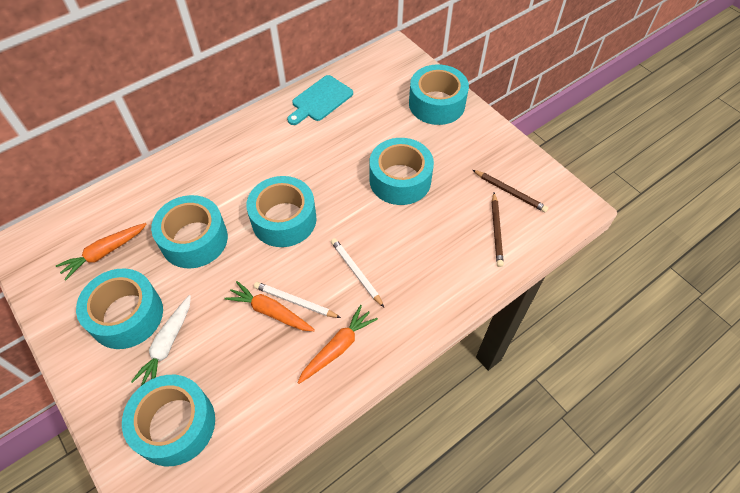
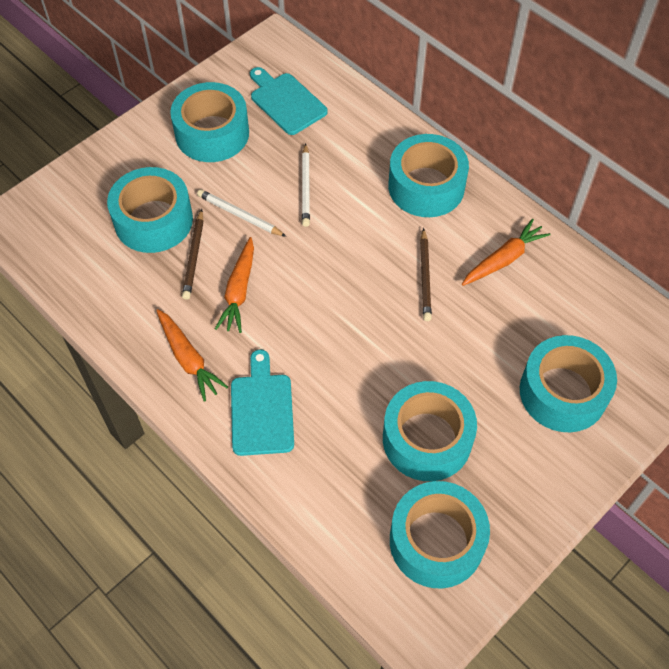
turquoise cutting board: 1 -> 2
white carrot: 1 -> 0

